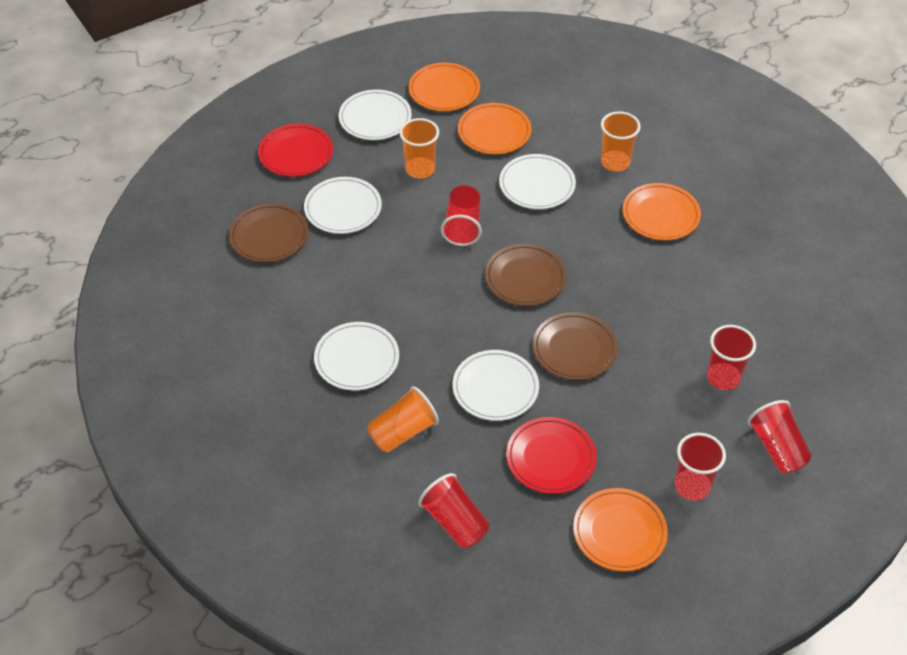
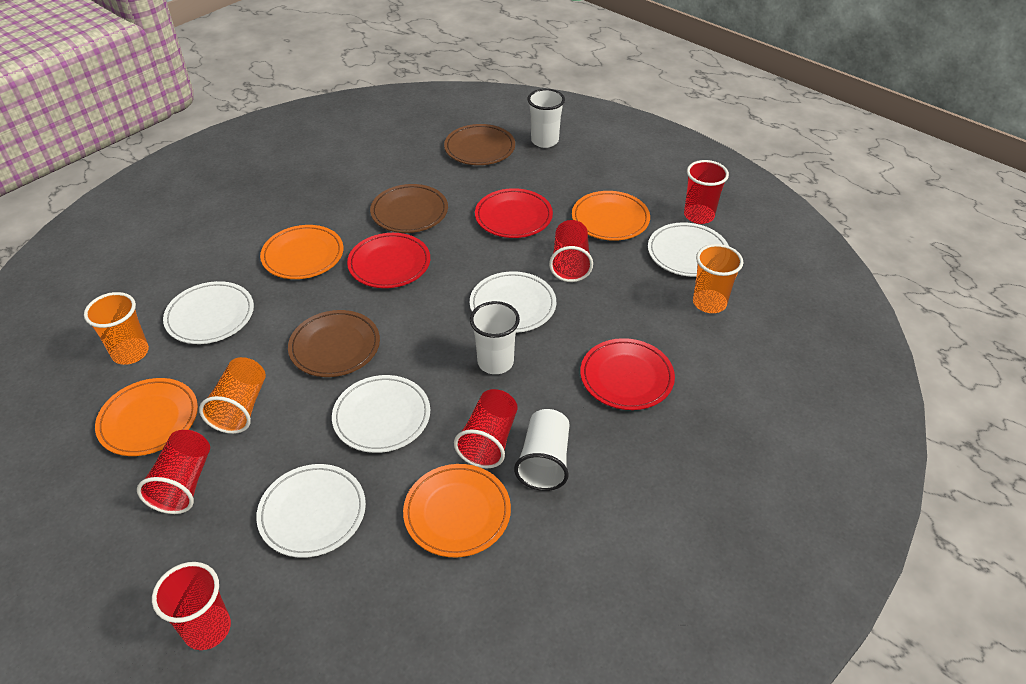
red plate: 2 -> 3
white cup: 0 -> 3

